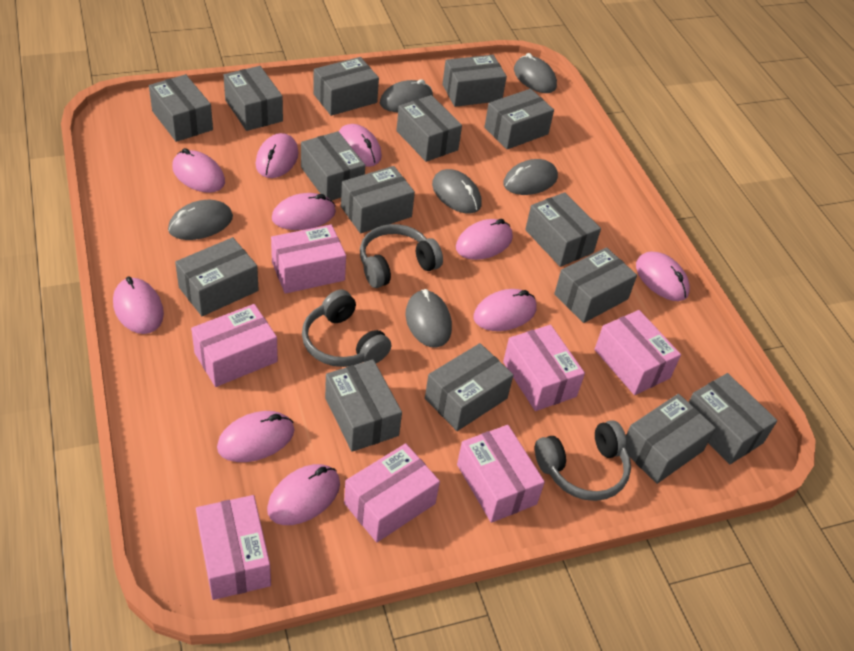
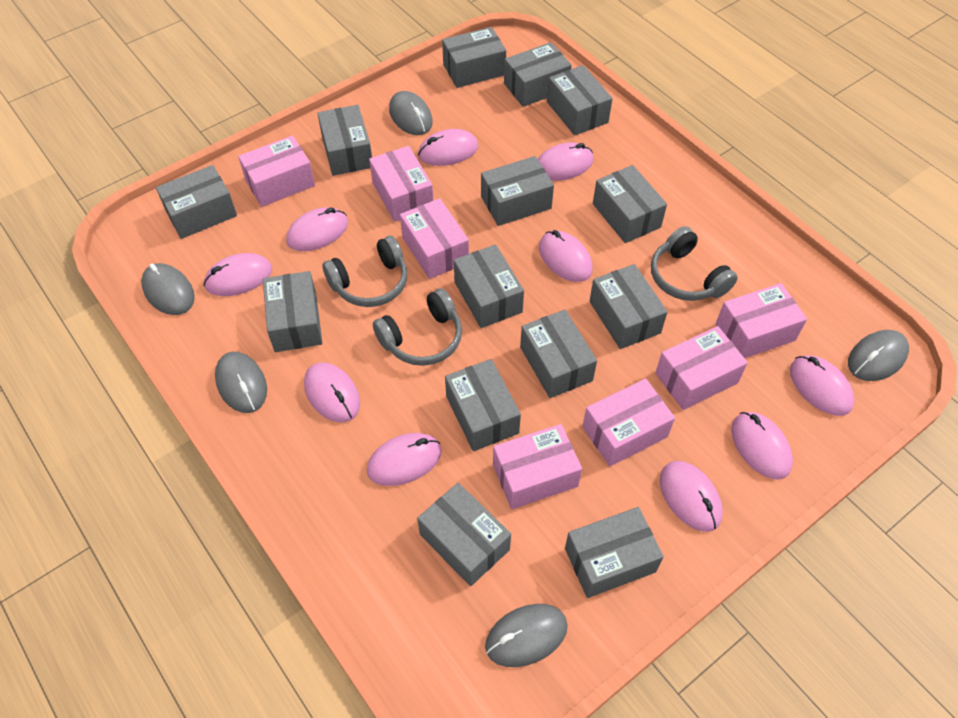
grey box: 15 -> 14
grey mouse: 6 -> 5

